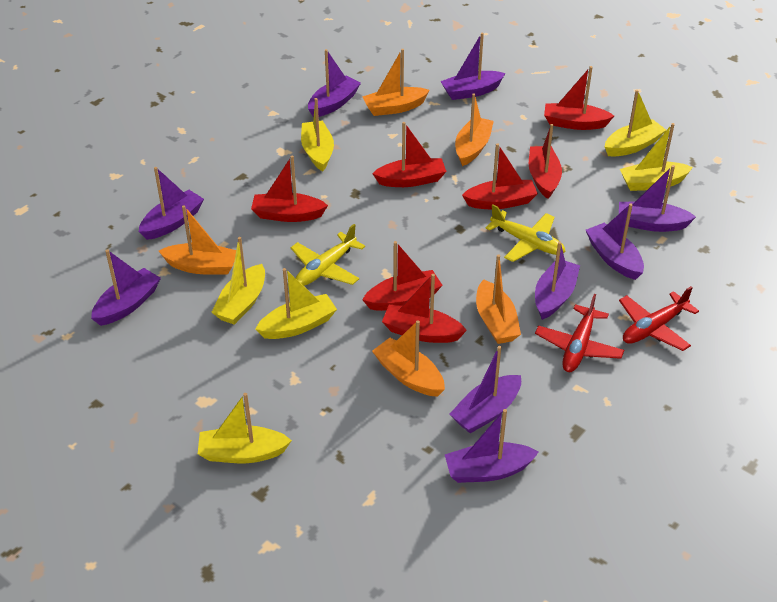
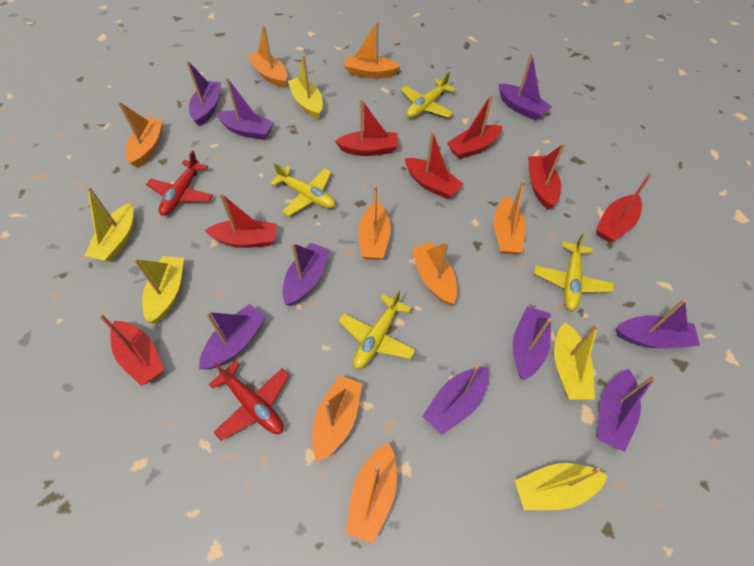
orange boat: 5 -> 8
yellow boat: 6 -> 5
yellow plane: 2 -> 4

